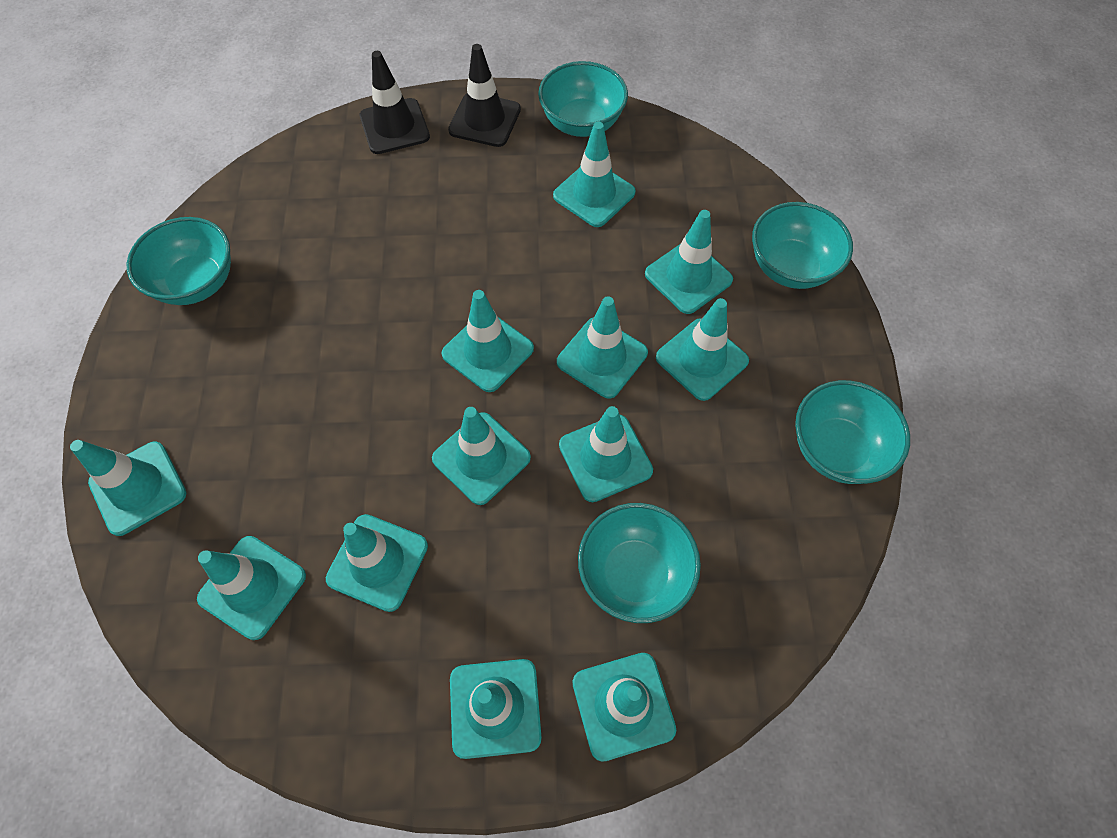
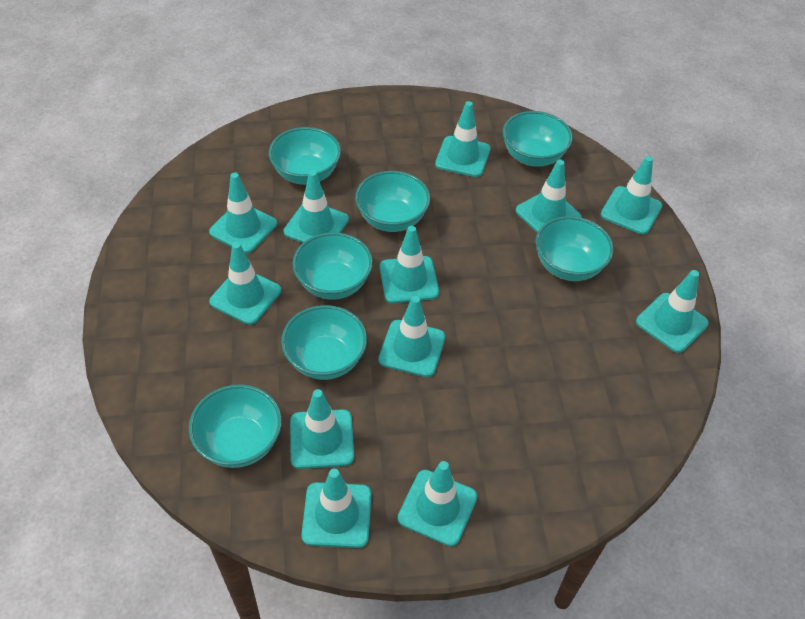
black traffic cone: 2 -> 0
turquoise bowl: 5 -> 7

